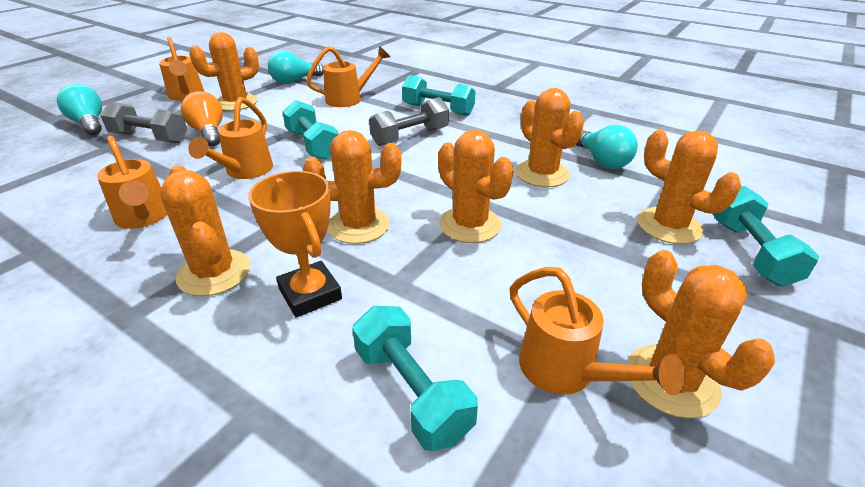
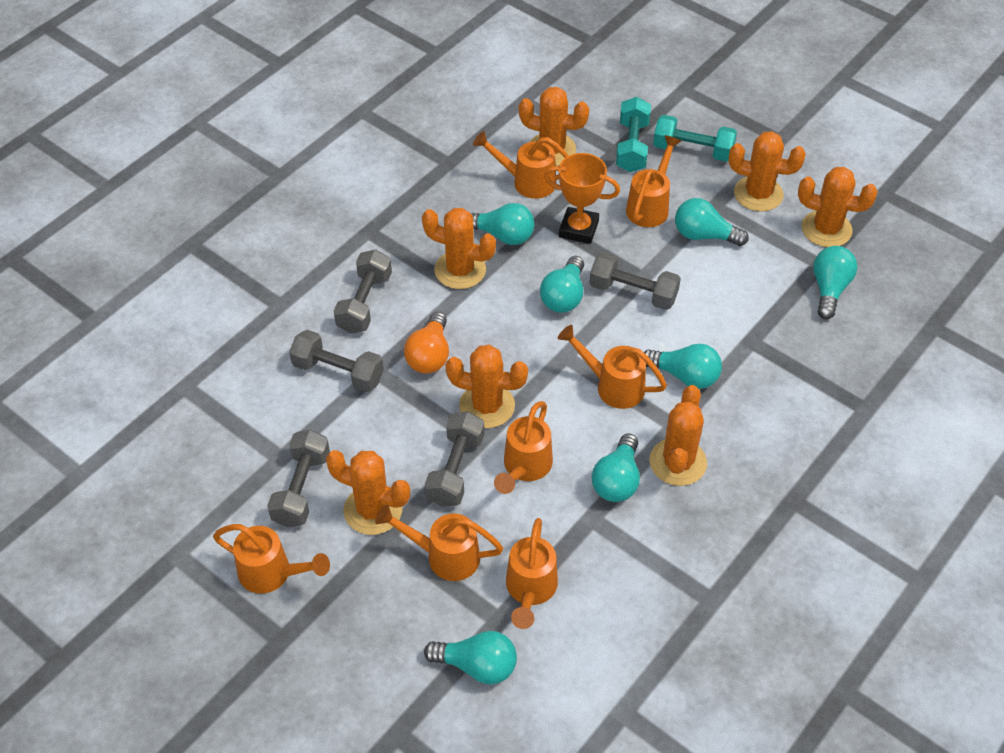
grey dumbbell: 2 -> 5
orange watering can: 5 -> 7
turquoise dumbbell: 4 -> 2
turquoise light bulb: 3 -> 7

